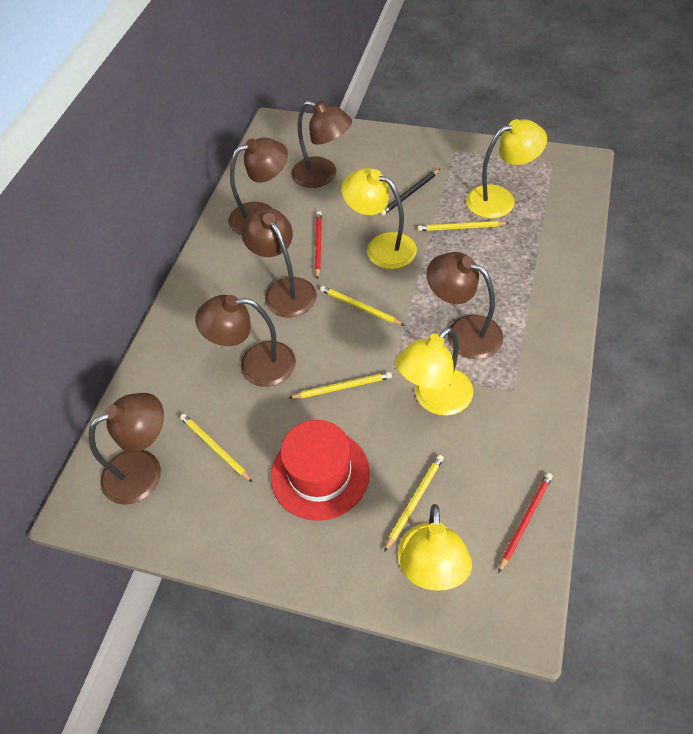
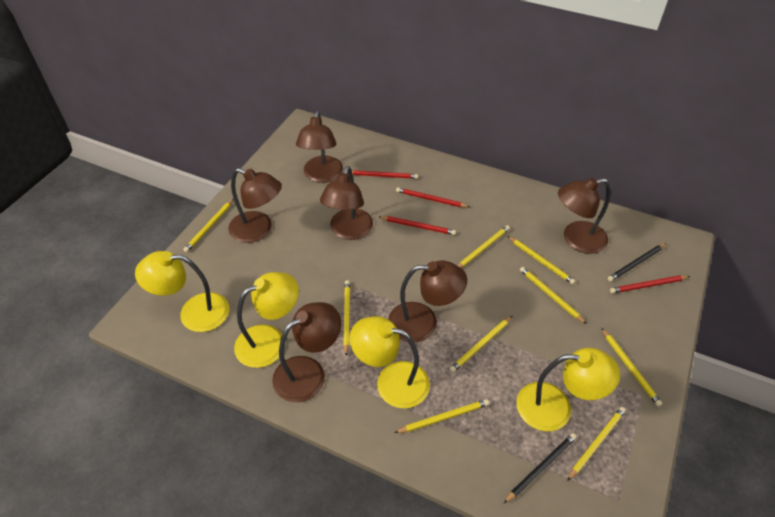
black pencil: 1 -> 2
red hat: 1 -> 0
red pencil: 2 -> 4
yellow pencil: 5 -> 9

